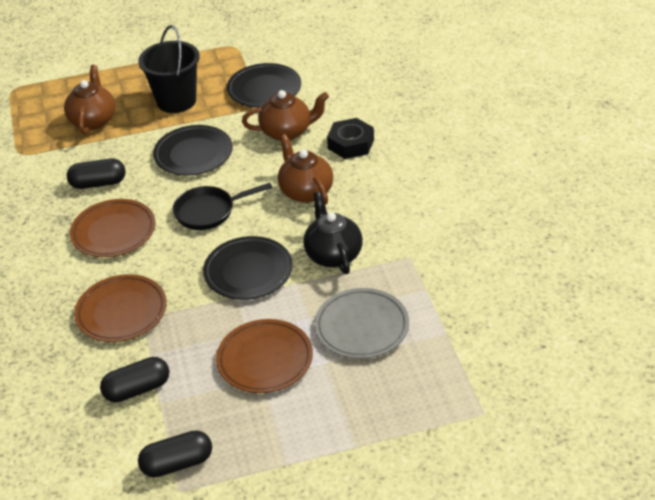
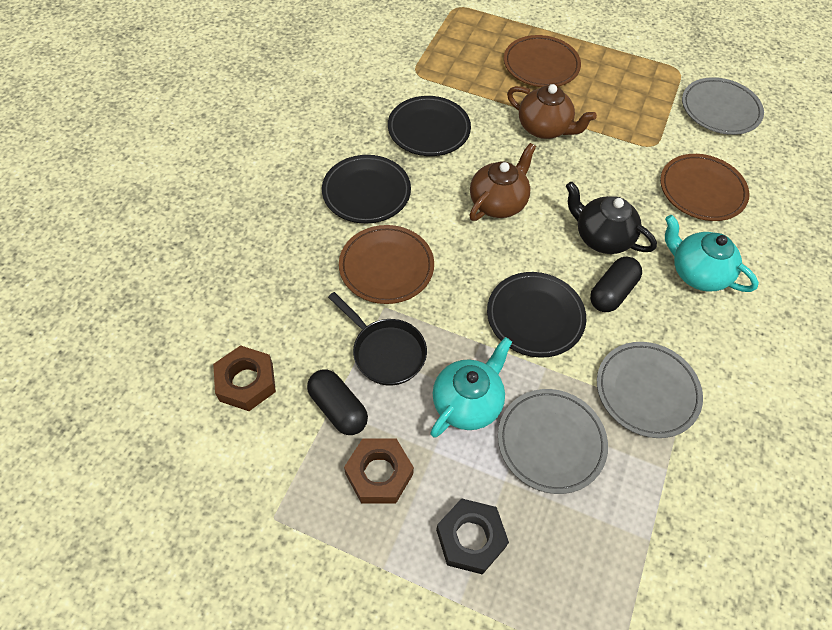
black bucket: 1 -> 0
black capsule: 3 -> 2
brown nut: 0 -> 2
brown teapot: 3 -> 2
grey plate: 1 -> 3
turquoise teapot: 0 -> 2

